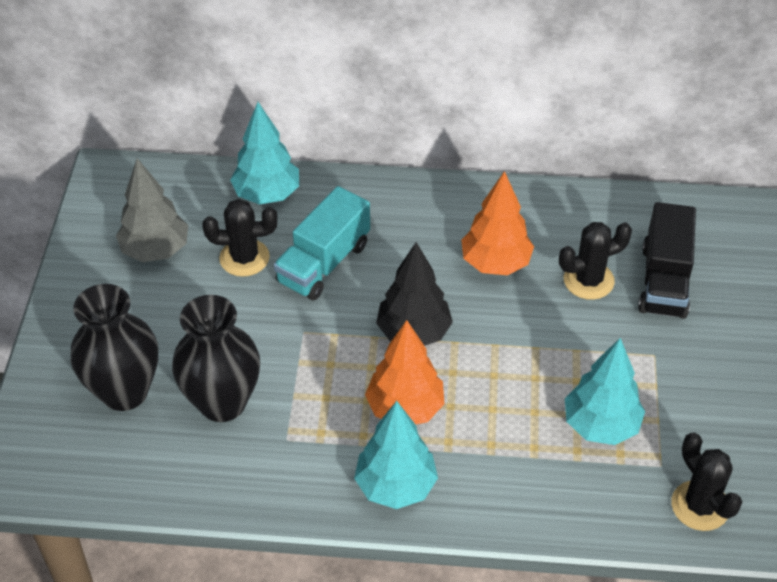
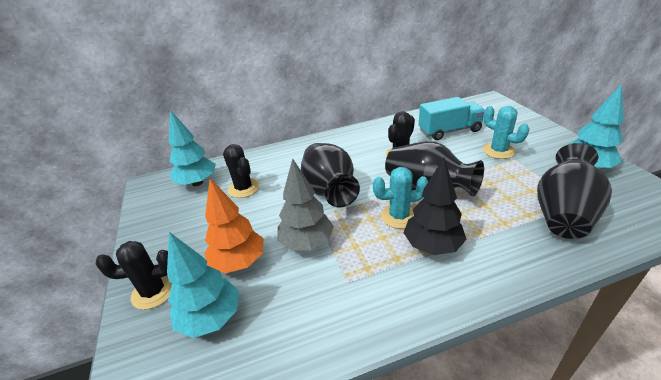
black truck: 1 -> 0
black vase: 2 -> 3
orange tree: 2 -> 1
turquoise cactus: 0 -> 2

